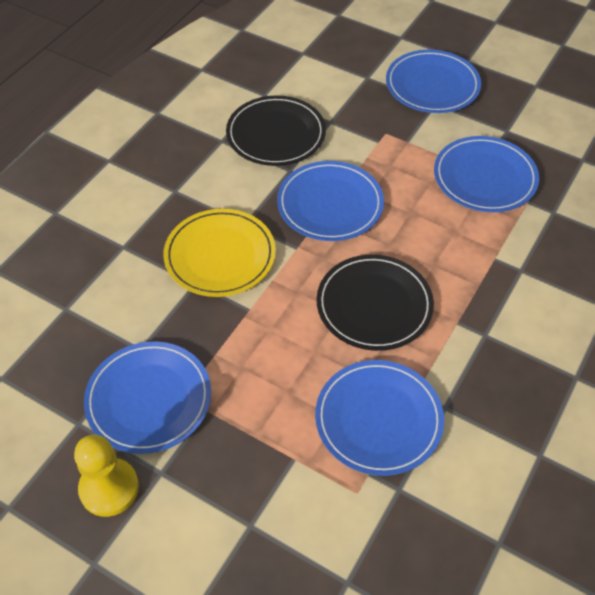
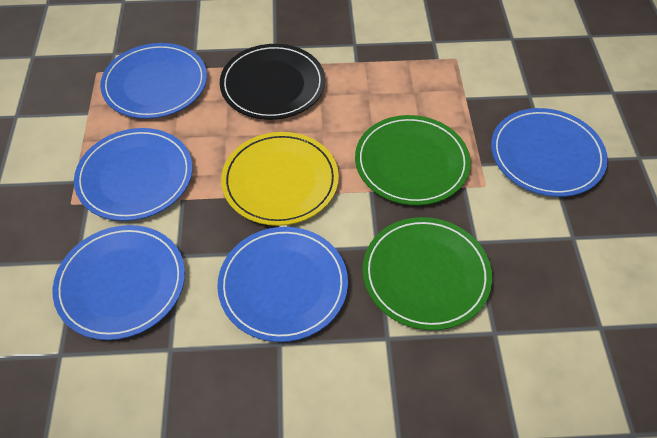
black plate: 2 -> 1
green plate: 0 -> 2
yellow pawn: 1 -> 0

